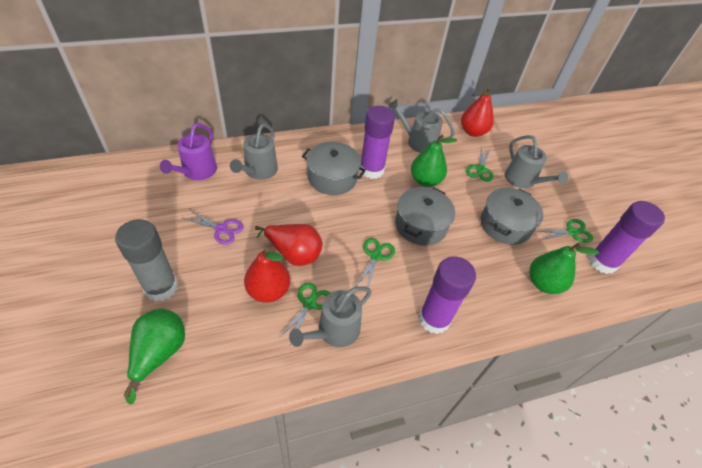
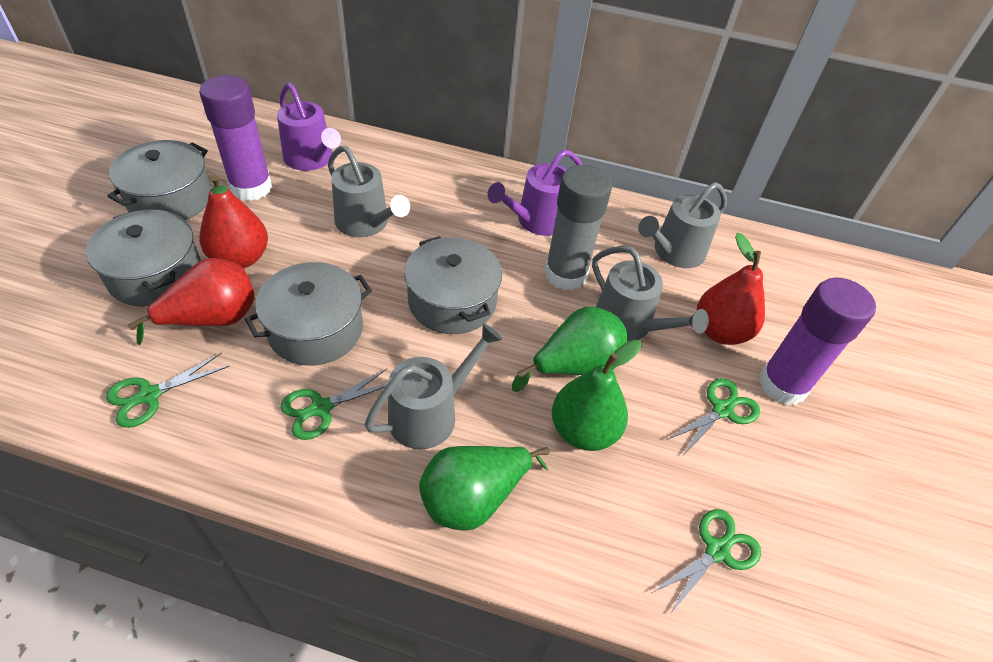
grey pot: 3 -> 4
purple glue stick: 3 -> 2
purple scissors: 1 -> 0
purple watering can: 1 -> 2

